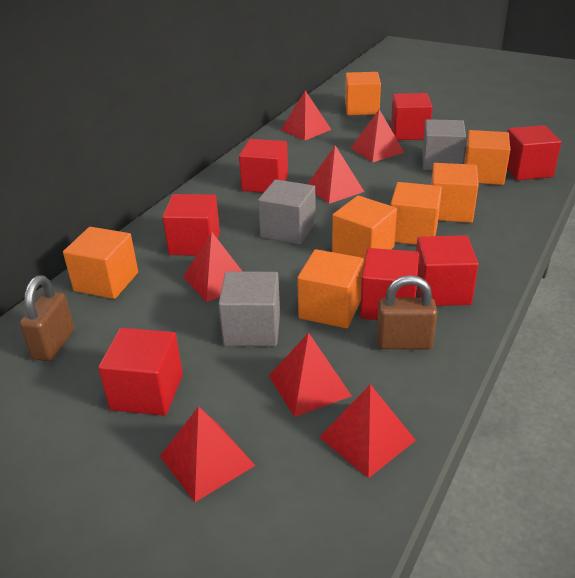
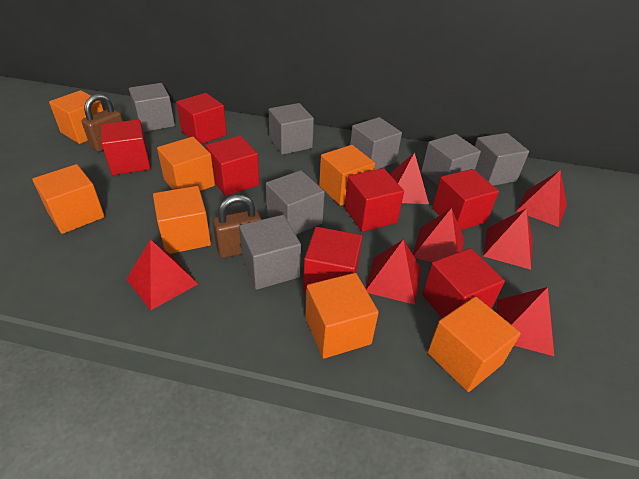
grey cube: 3 -> 7

